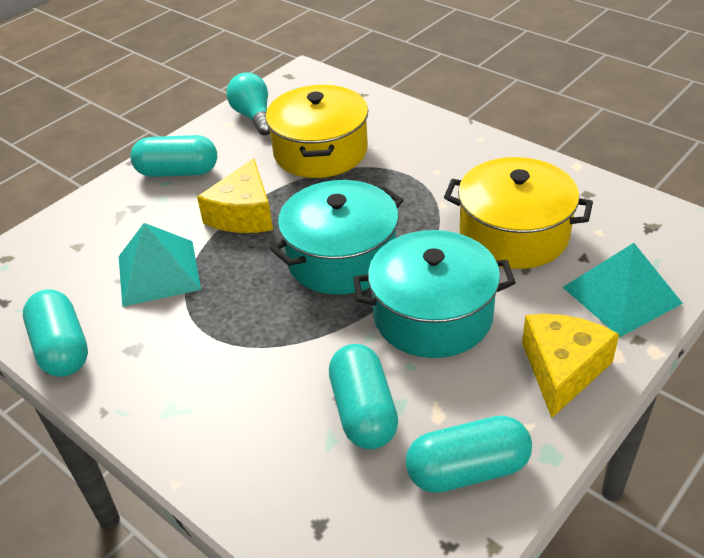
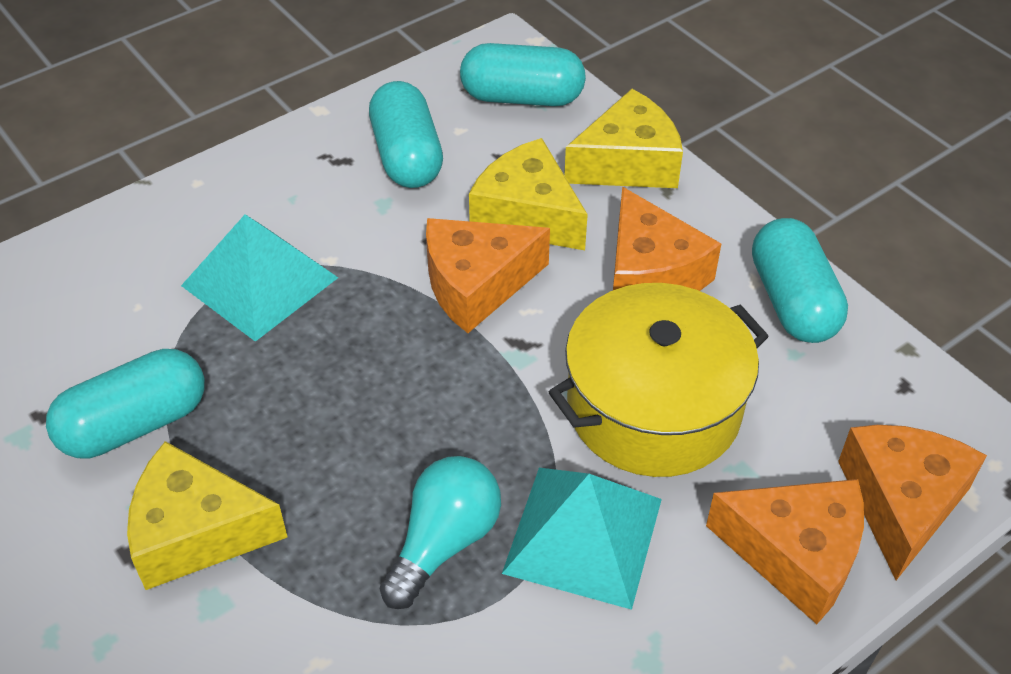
orange cheese: 0 -> 4
turquoise pot: 2 -> 0
yellow cheese: 2 -> 3
yellow pot: 2 -> 1

